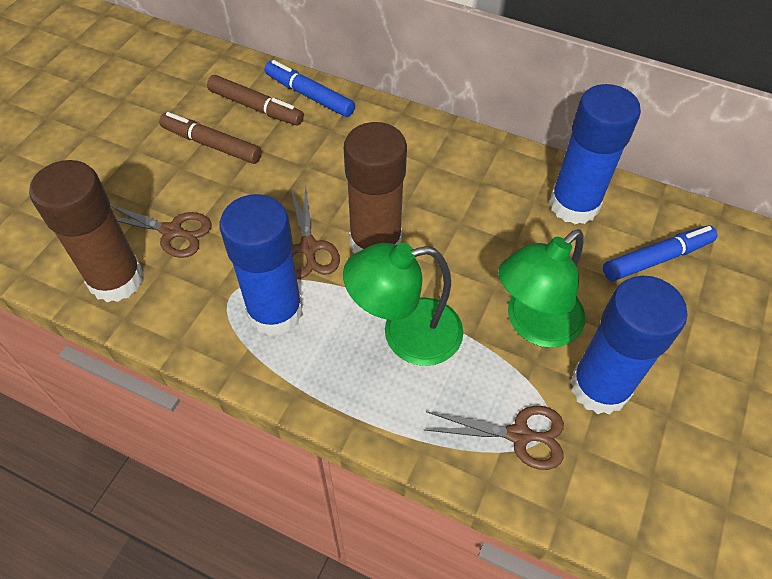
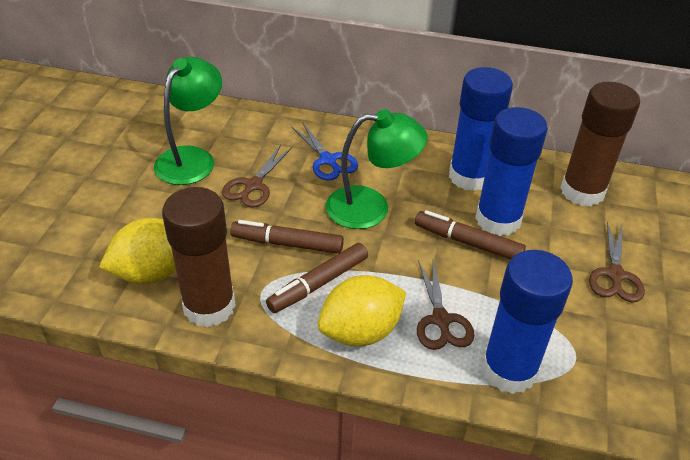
blue marker: 2 -> 0
blue scissors: 0 -> 1
brown marker: 2 -> 3
yellow lemon: 0 -> 2

